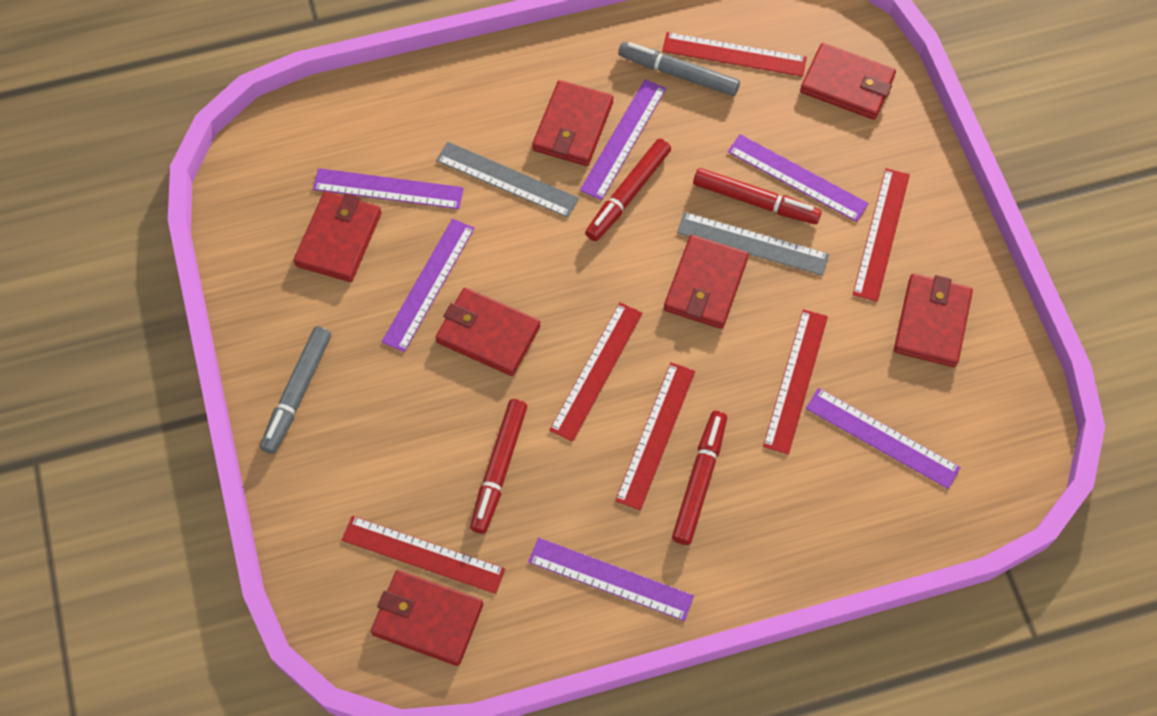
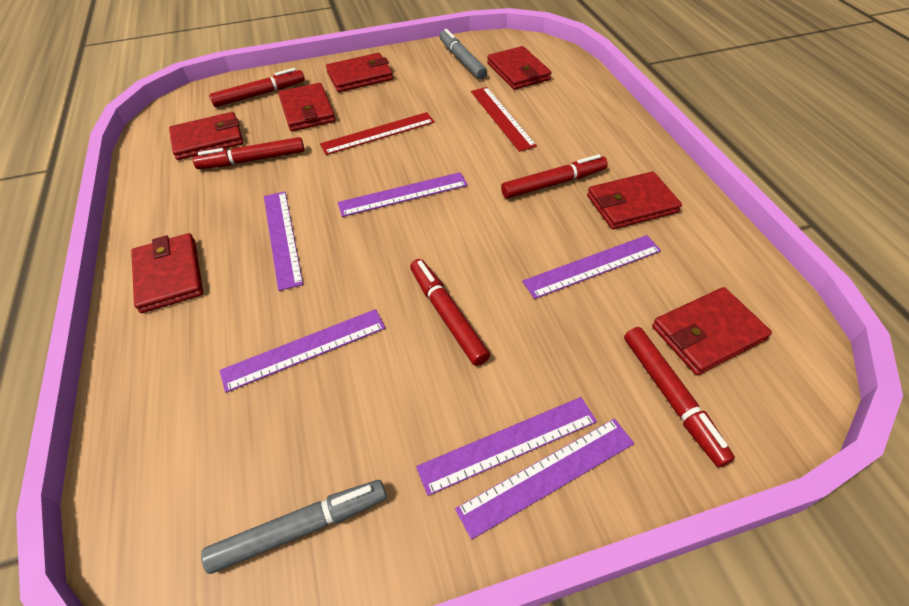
grey ruler: 2 -> 0
red marker: 4 -> 5
red ruler: 6 -> 2

